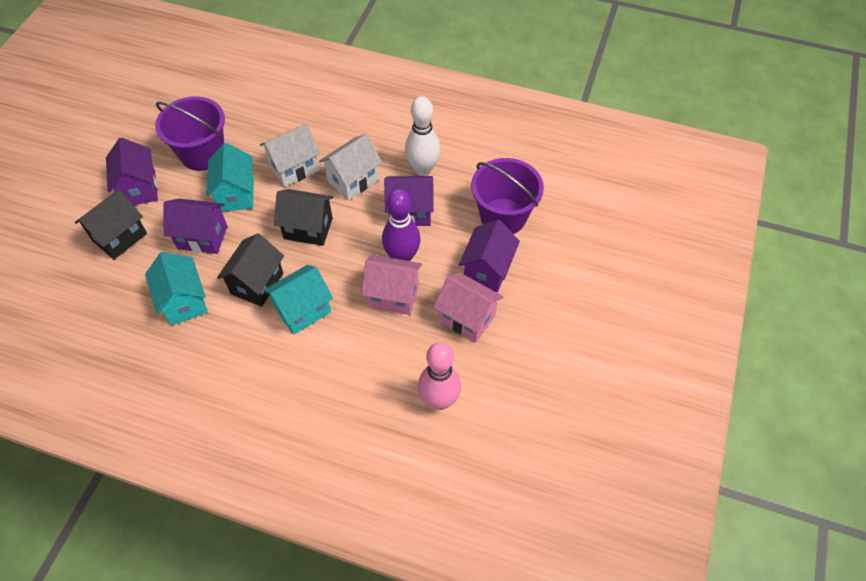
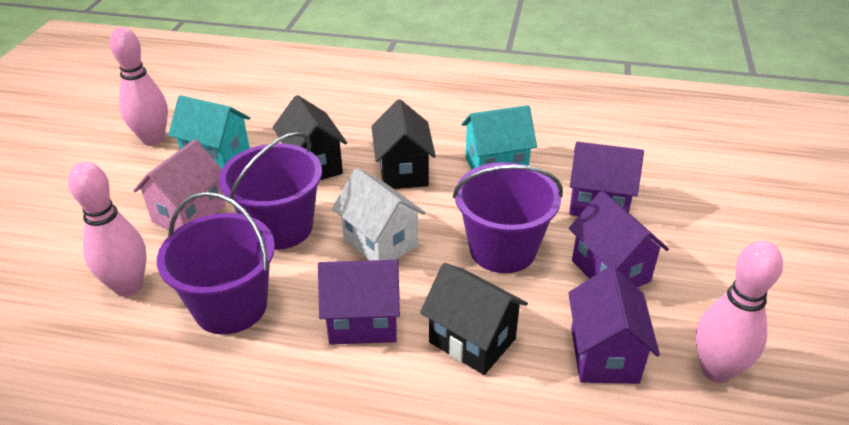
pink bowling pin: 1 -> 3
pink house: 2 -> 1
purple bowling pin: 1 -> 0
purple bucket: 2 -> 3
turquoise house: 3 -> 2
white bowling pin: 1 -> 0
white house: 2 -> 1

